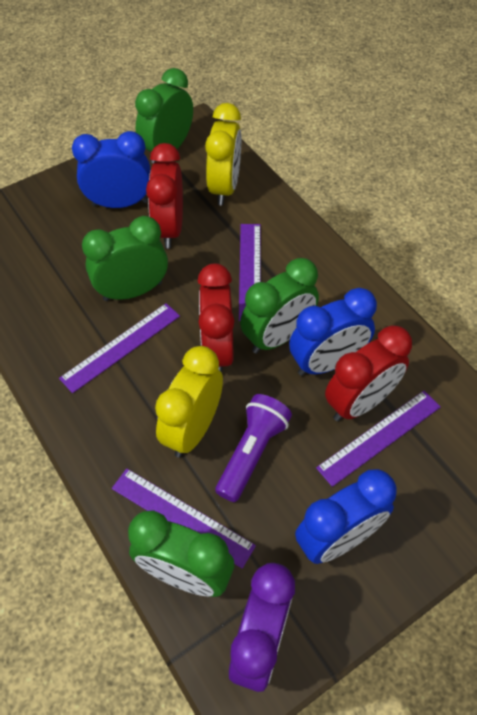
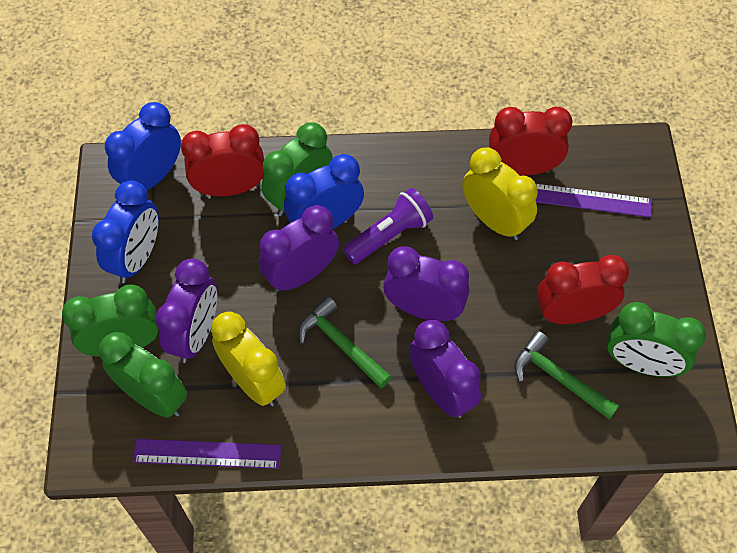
green hammer: 0 -> 2
purple clock: 1 -> 4
purple ruler: 4 -> 2

